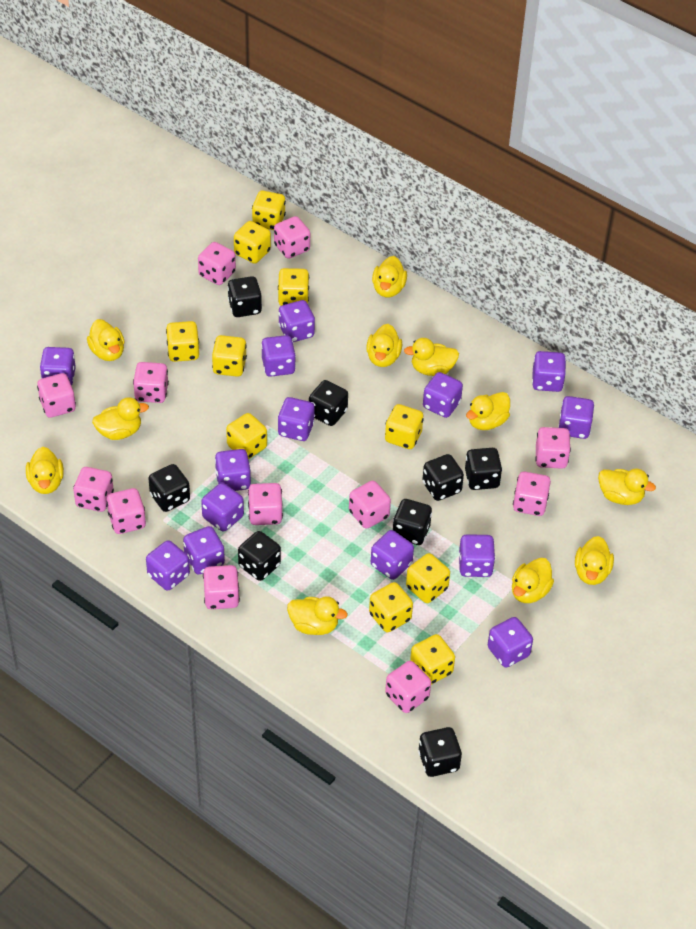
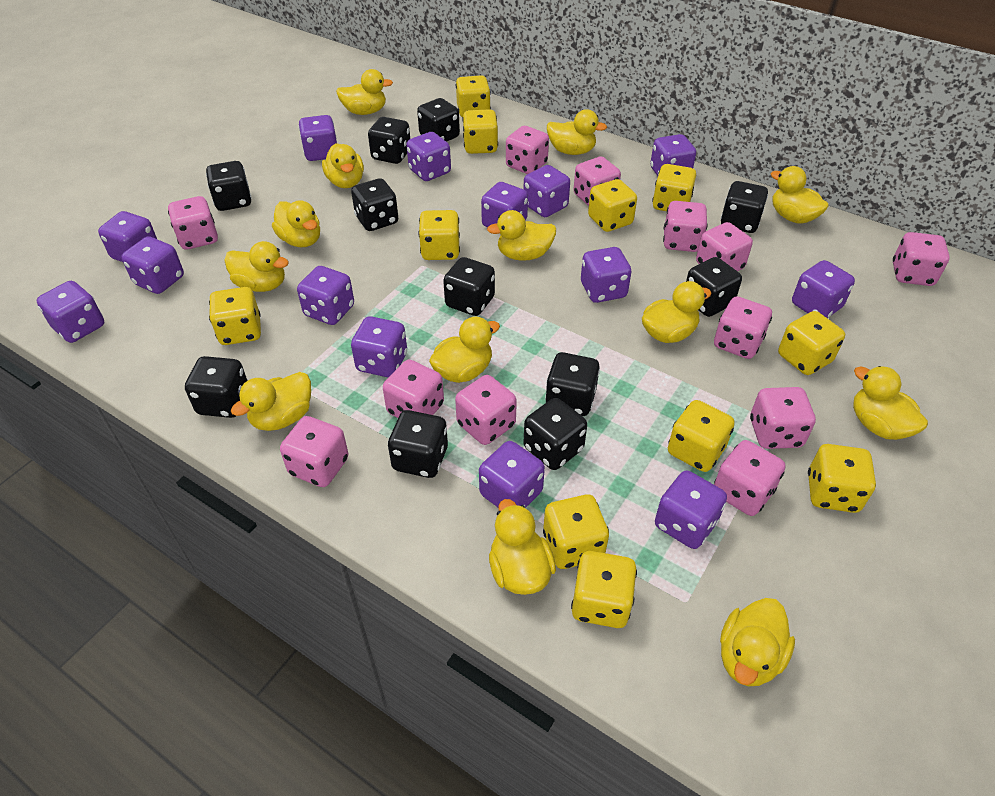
black dice: 8 -> 11
yellow dice: 10 -> 11
yellow duck: 11 -> 13

